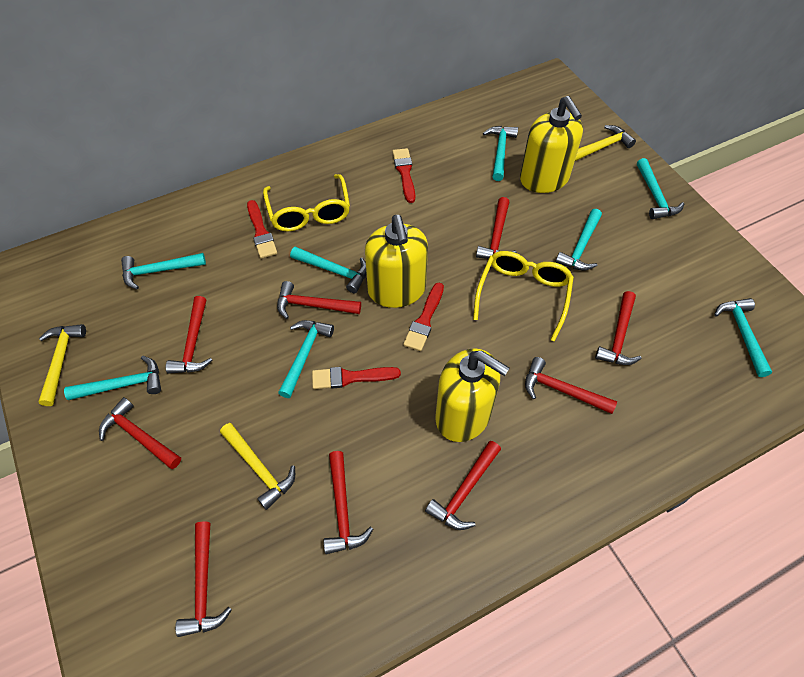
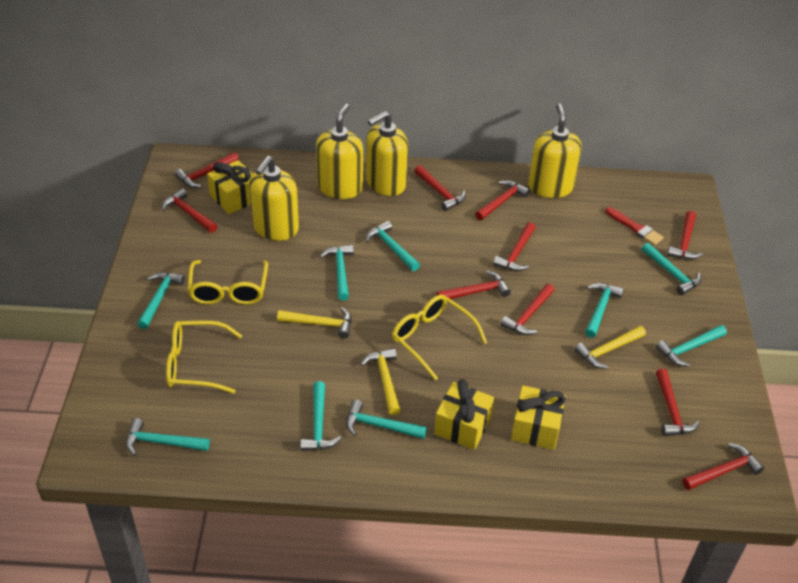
red brush: 4 -> 1
red hammer: 9 -> 10
turquoise hammer: 8 -> 9
yellow gift: 0 -> 3
yellow glasses: 2 -> 3
yellow soap dispenser: 3 -> 4

